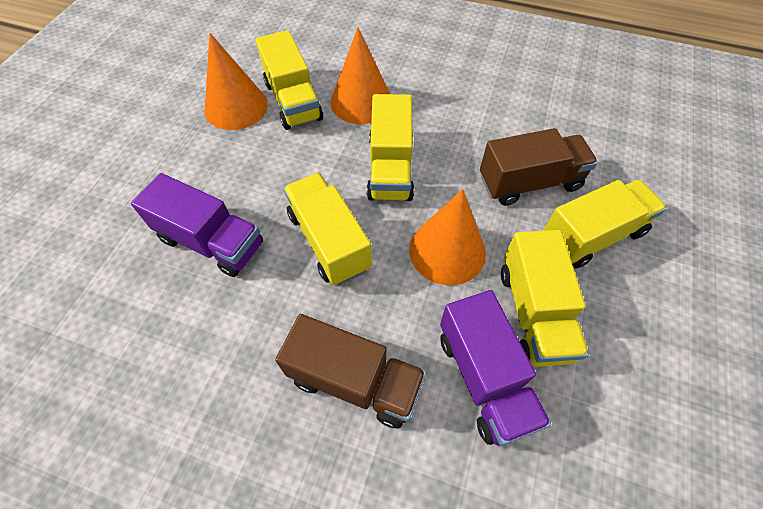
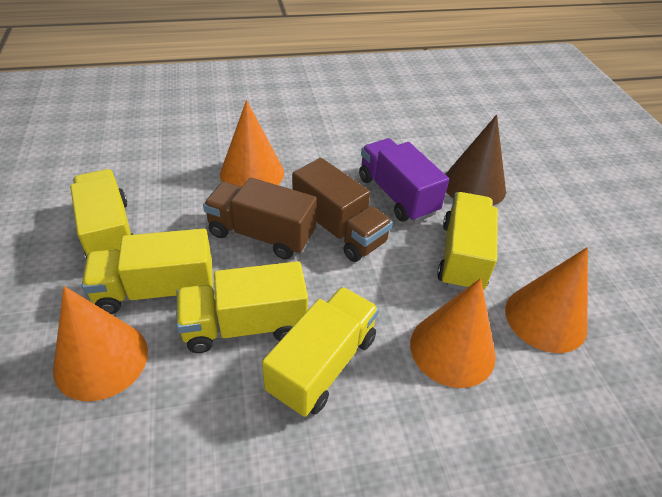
brown cone: 0 -> 1
orange cone: 3 -> 4
purple truck: 2 -> 1

